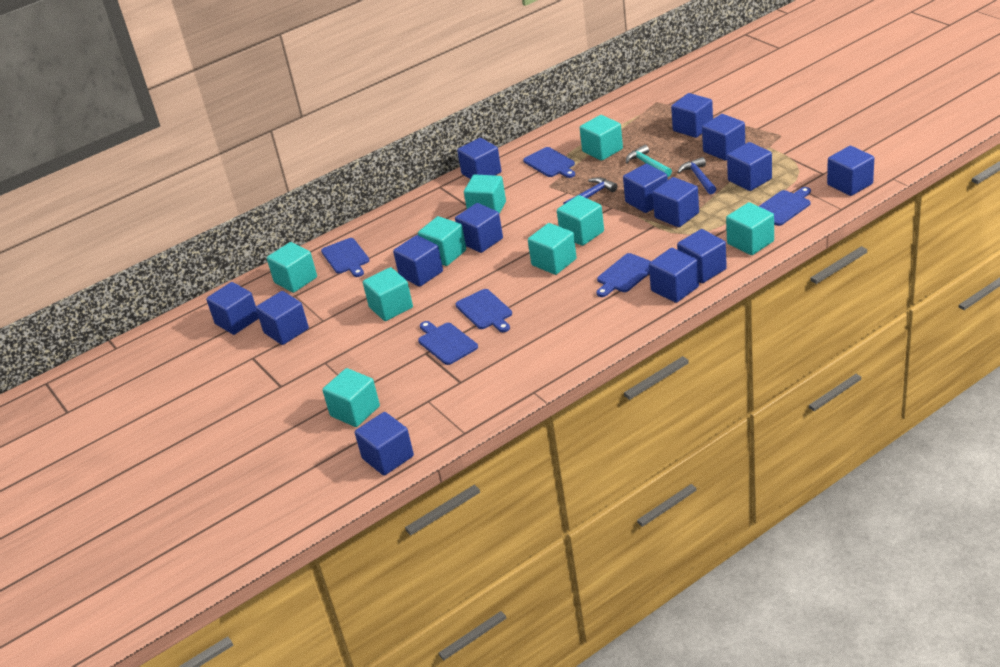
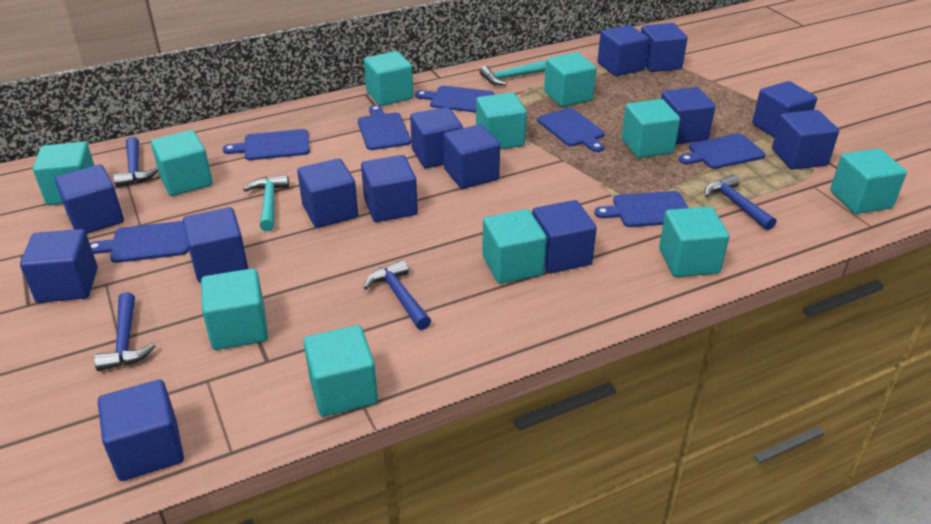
blue cutting board: 6 -> 7
blue hammer: 2 -> 4
turquoise cube: 9 -> 11
turquoise hammer: 1 -> 2

